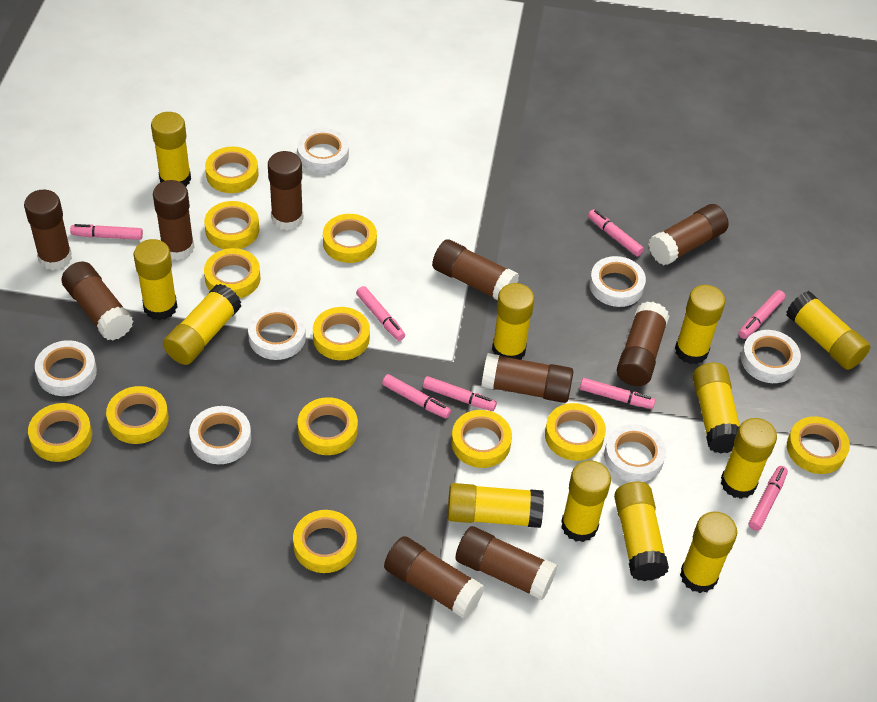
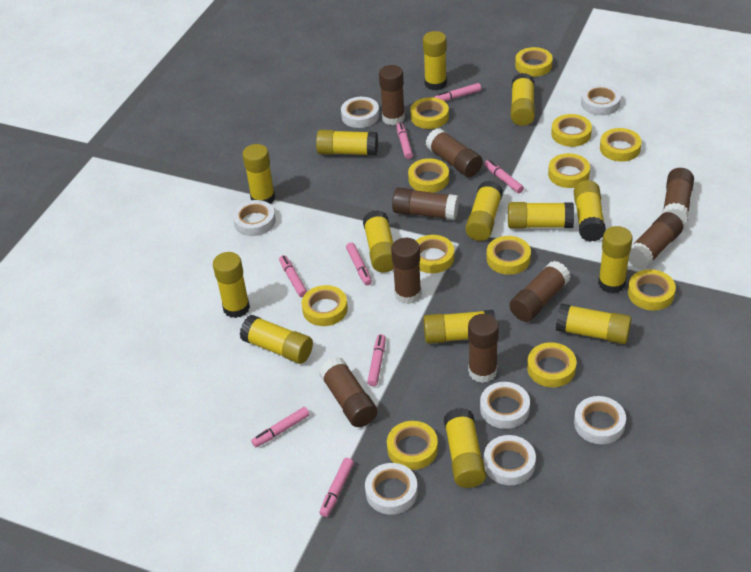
brown glue stick: 10 -> 9
yellow glue stick: 12 -> 14

